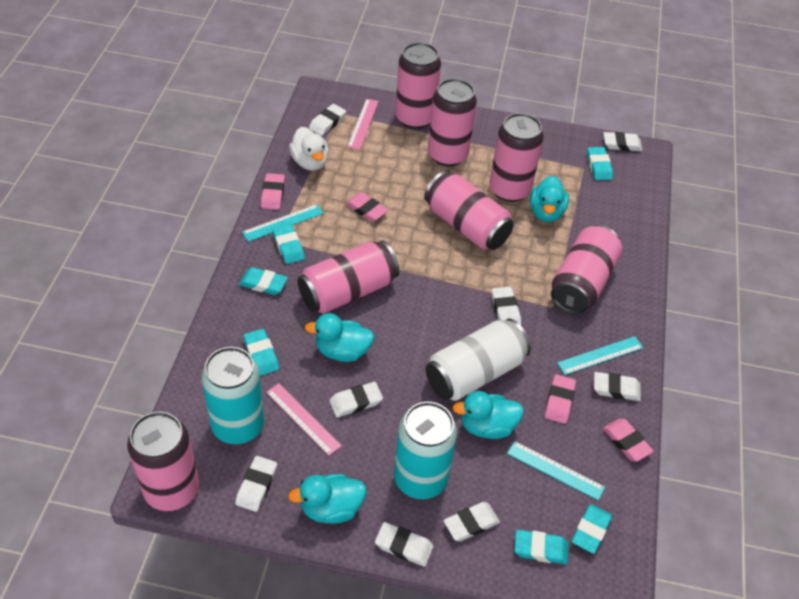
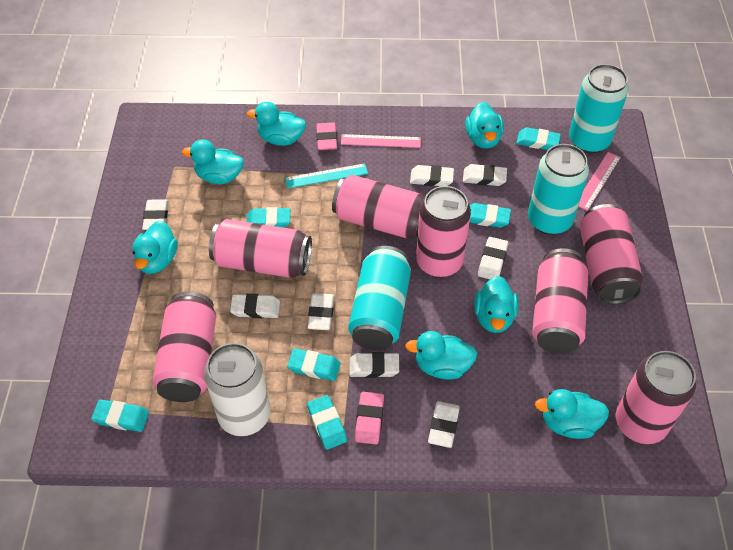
pink eraser: 4 -> 2
turquoise can: 2 -> 3
turquoise duck: 4 -> 7
turquoise ruler: 3 -> 1
white duck: 1 -> 0

